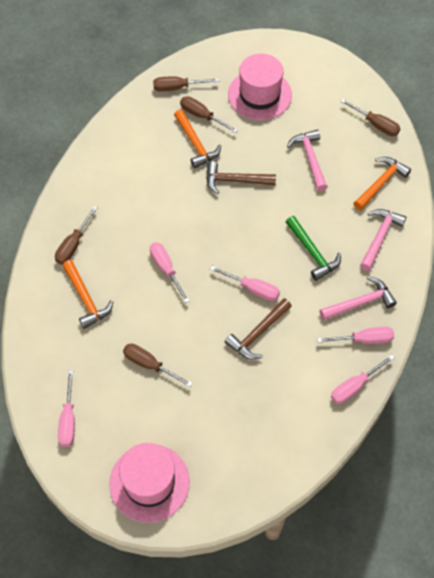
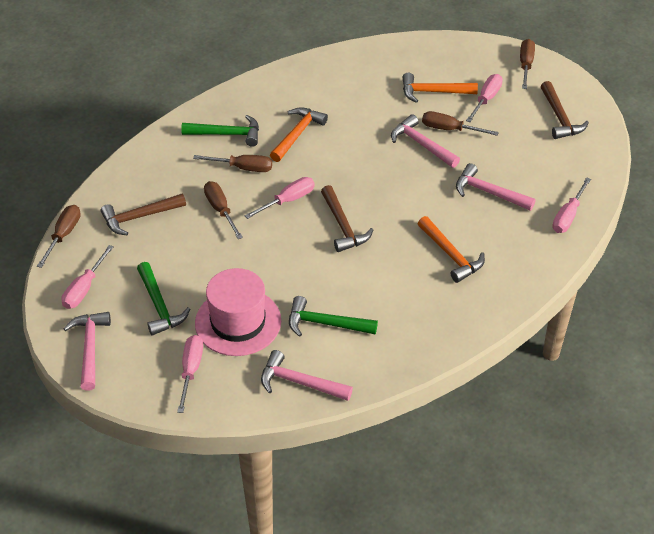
brown hammer: 2 -> 3
green hammer: 1 -> 3
pink hammer: 3 -> 4
pink hat: 2 -> 1

